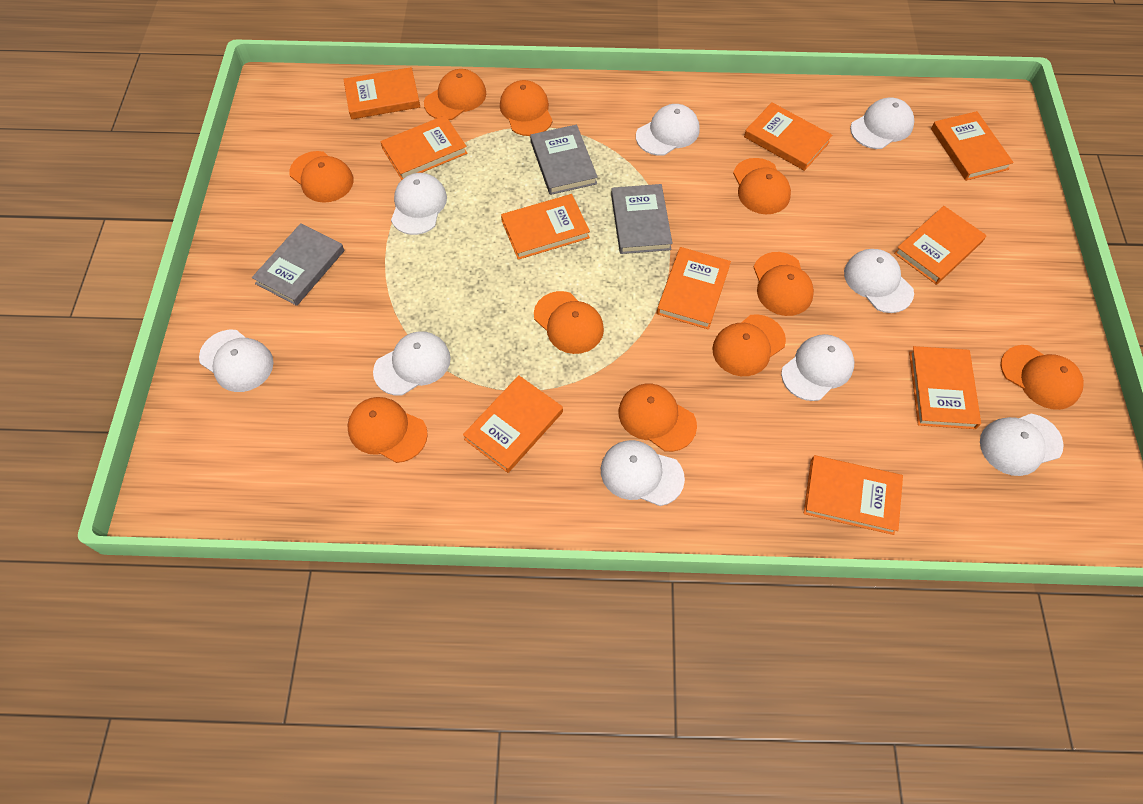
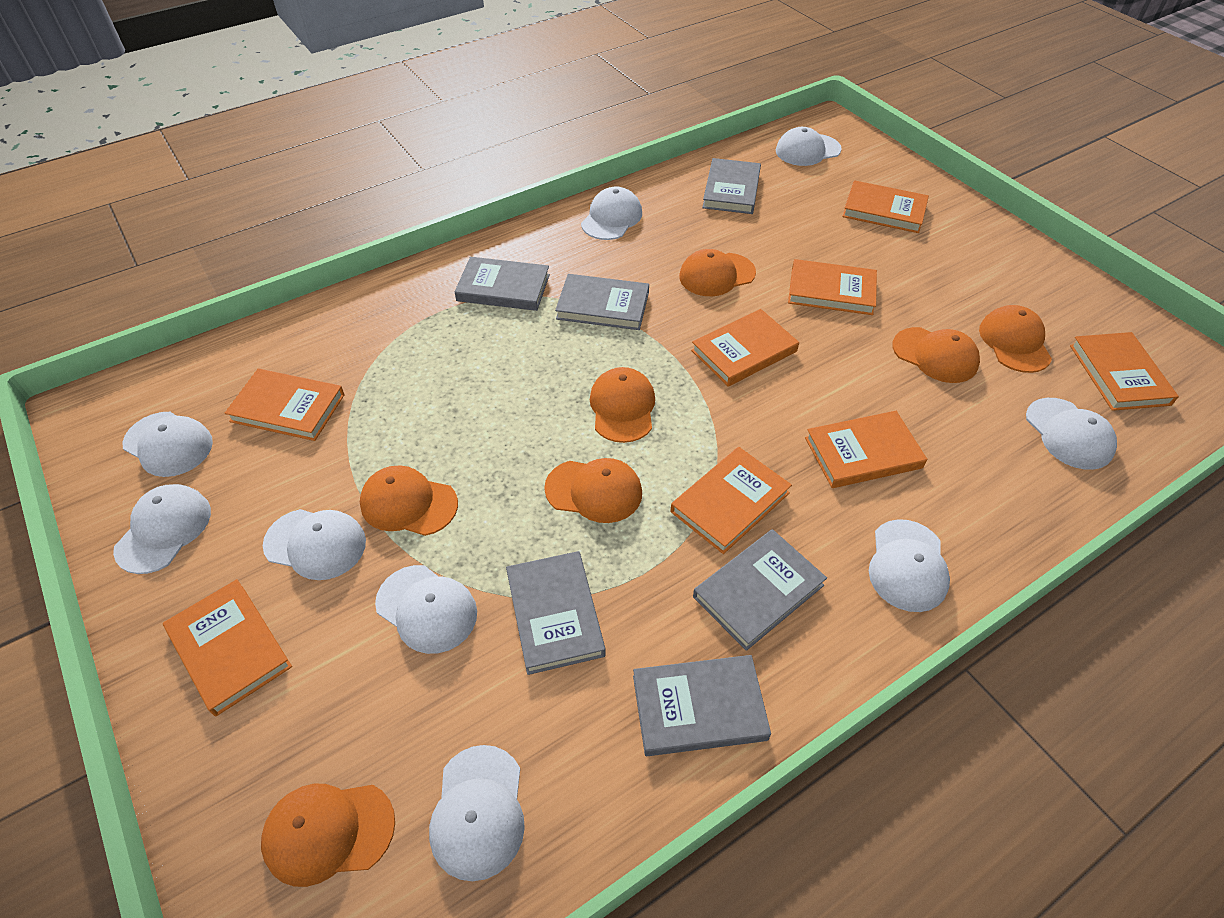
grey book: 3 -> 6
orange book: 10 -> 8
orange cap: 10 -> 7

